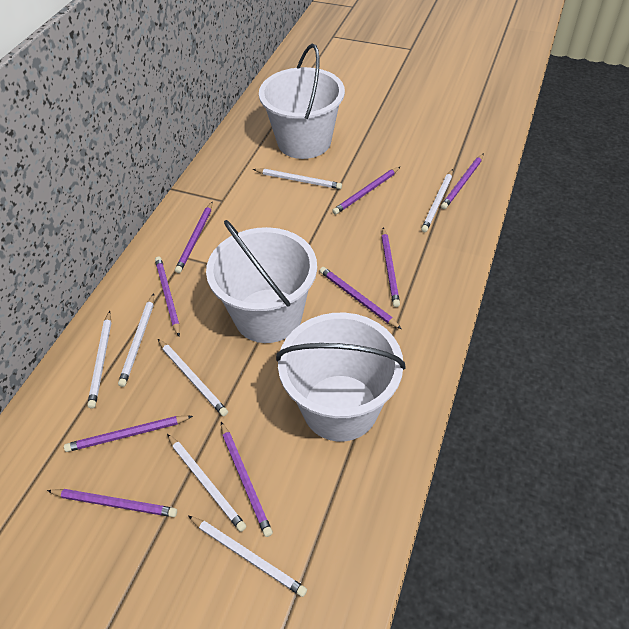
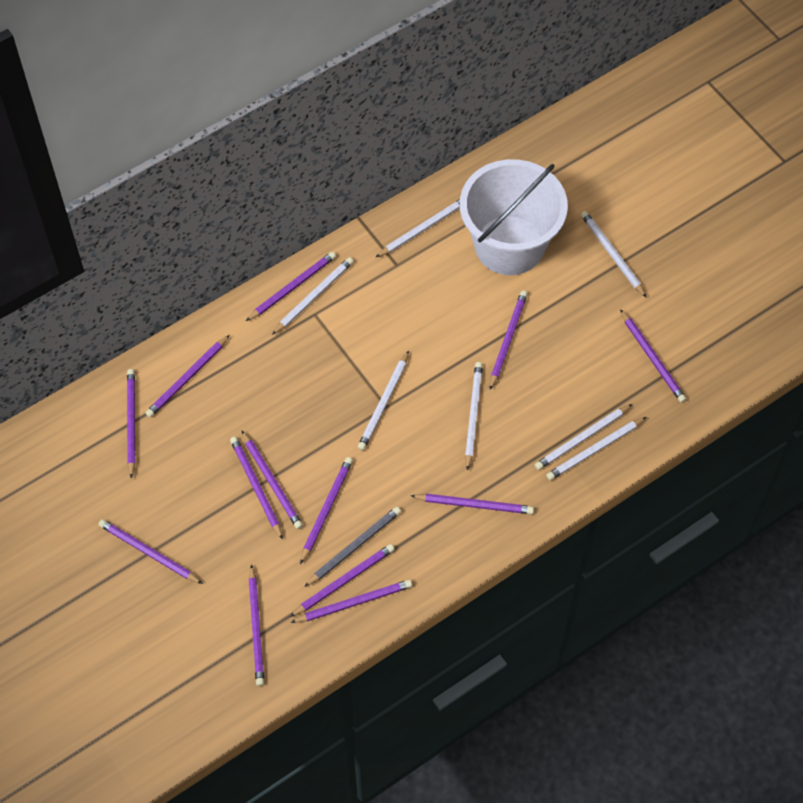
grey pencil: 0 -> 1
purple pencil: 9 -> 13
white bucket: 3 -> 1

